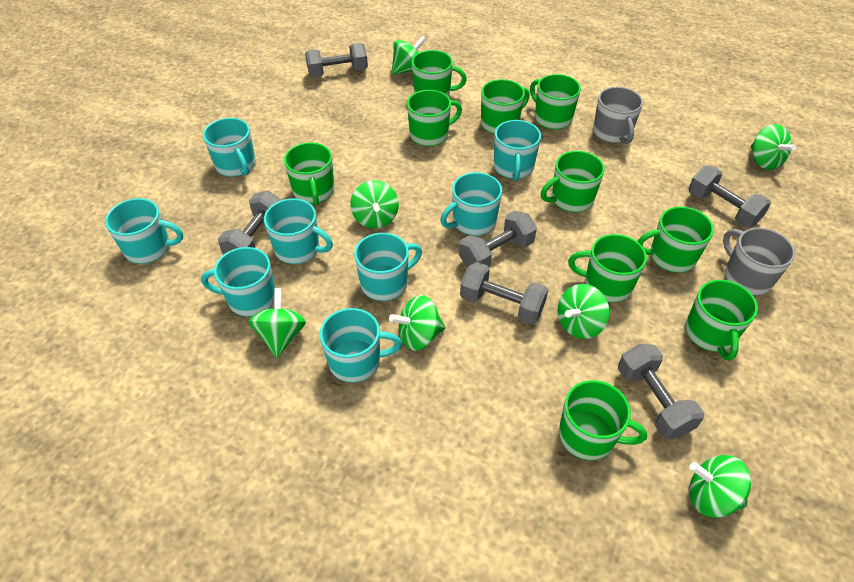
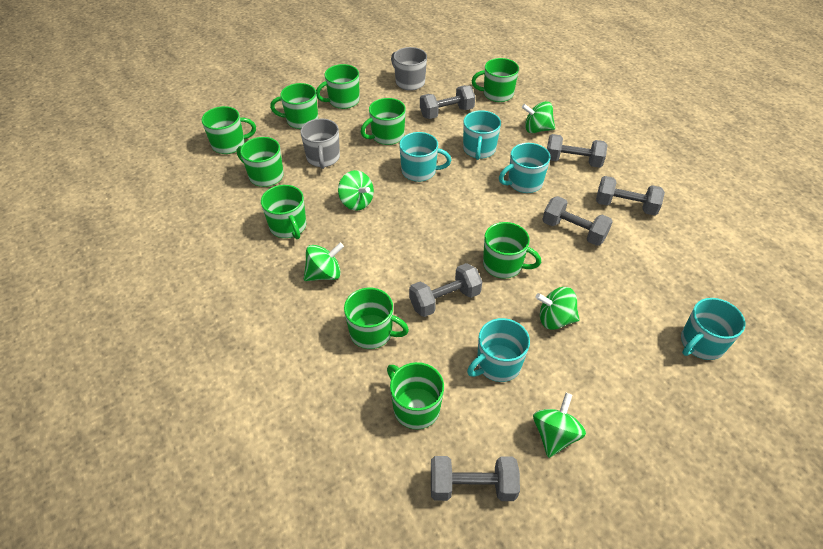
green spinning top: 7 -> 5
turquoise mug: 8 -> 5

